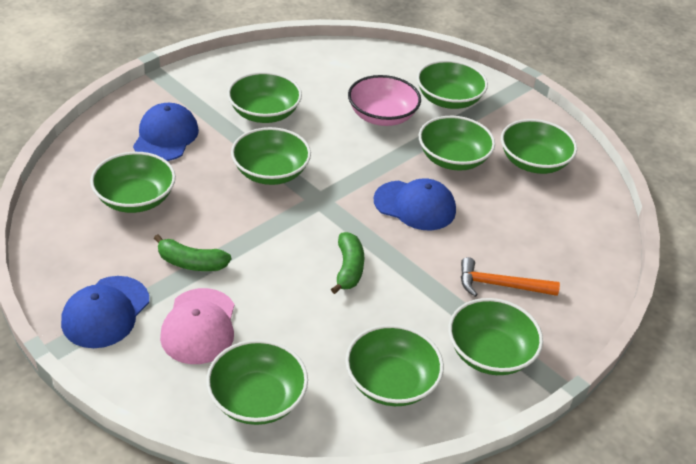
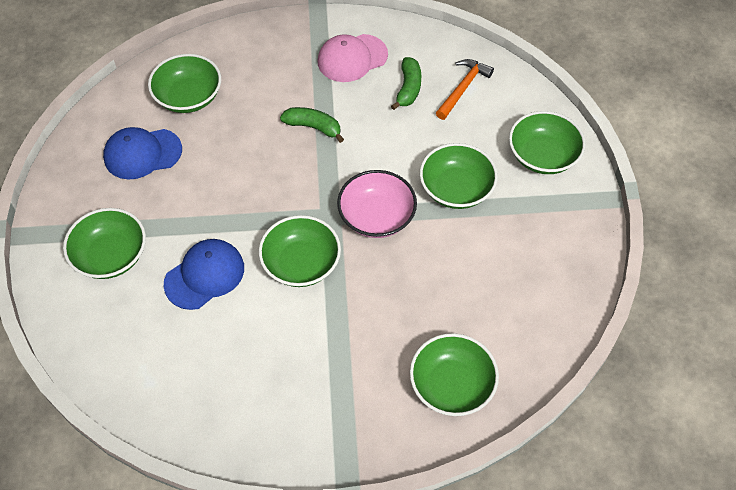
blue cap: 3 -> 2
green bowl: 9 -> 6

